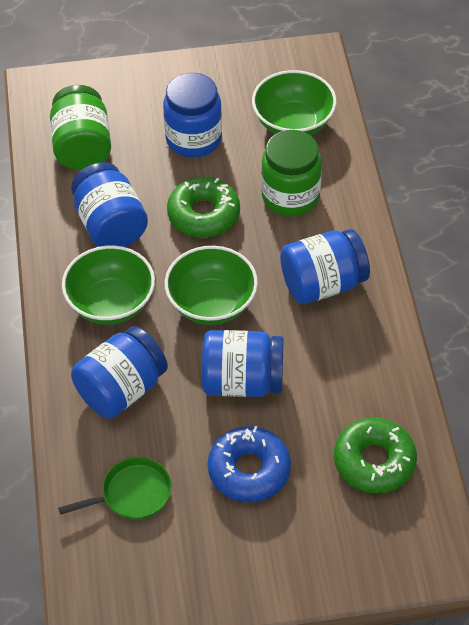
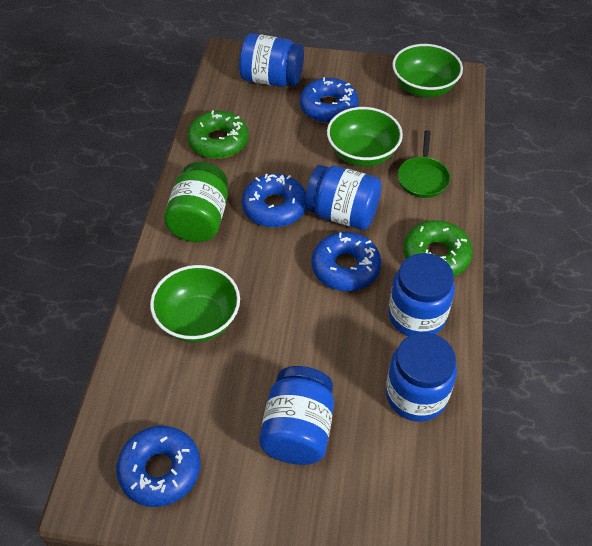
blue donut: 1 -> 4
green jar: 2 -> 1

